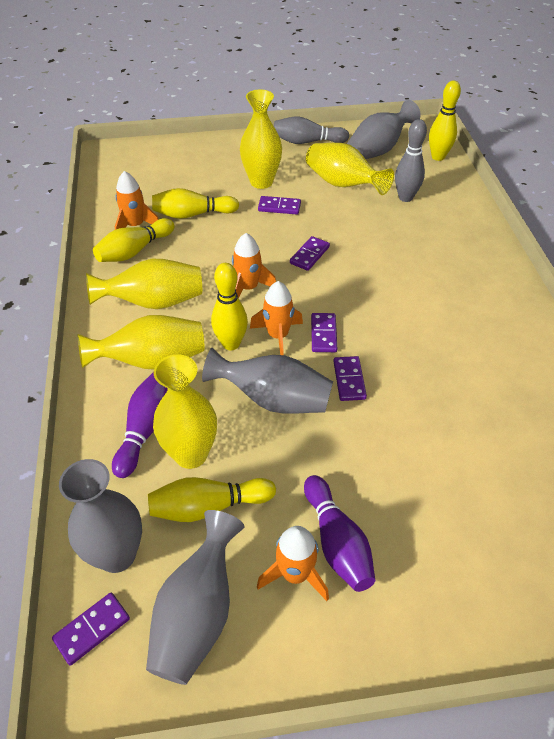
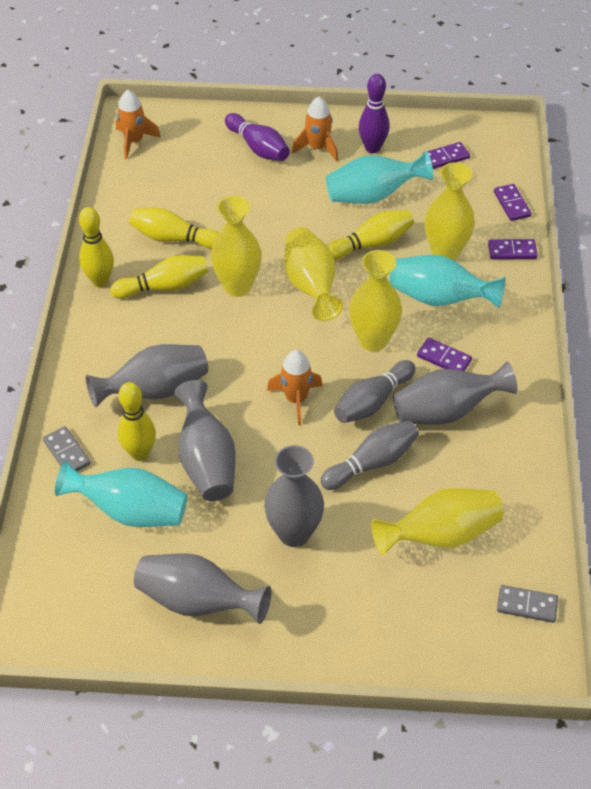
grey domino: 0 -> 2
grey vase: 4 -> 5
orange rocket: 4 -> 3
purple domino: 5 -> 4
turquoise vase: 0 -> 3

